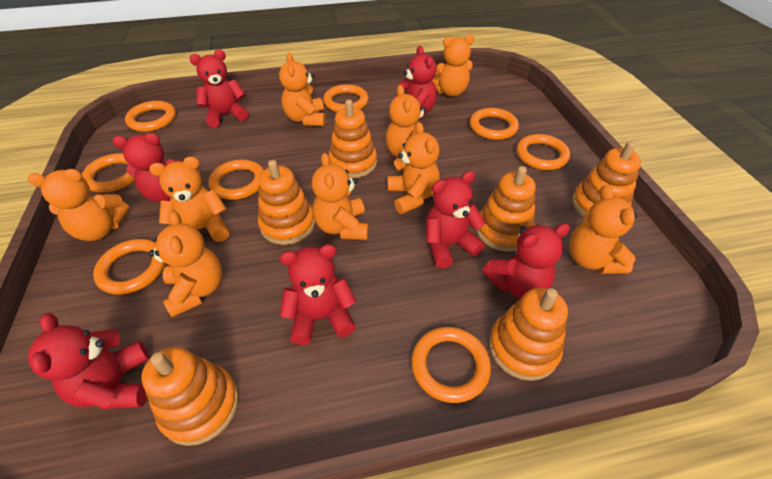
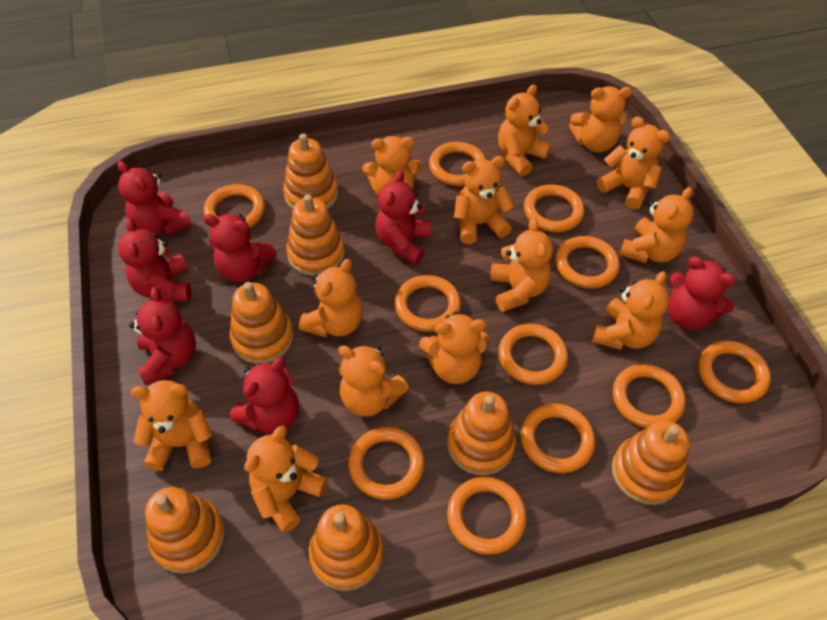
orange ring: 8 -> 11
orange stacking toy: 6 -> 7
orange teddy bear: 9 -> 13

